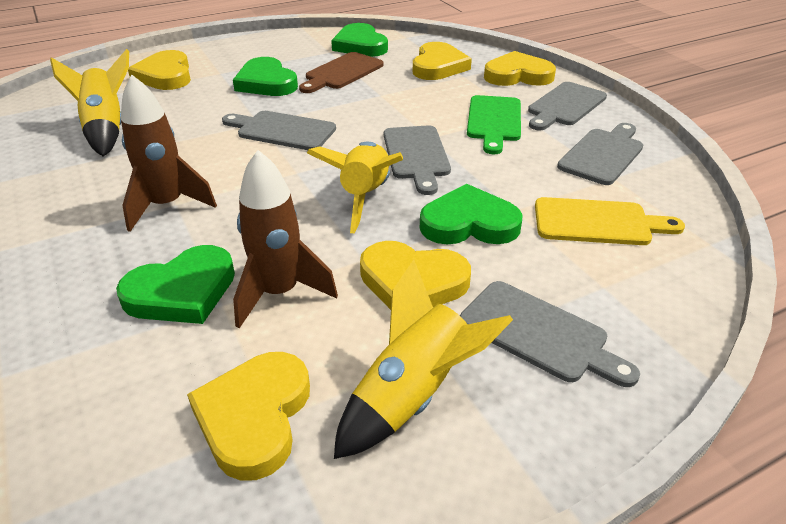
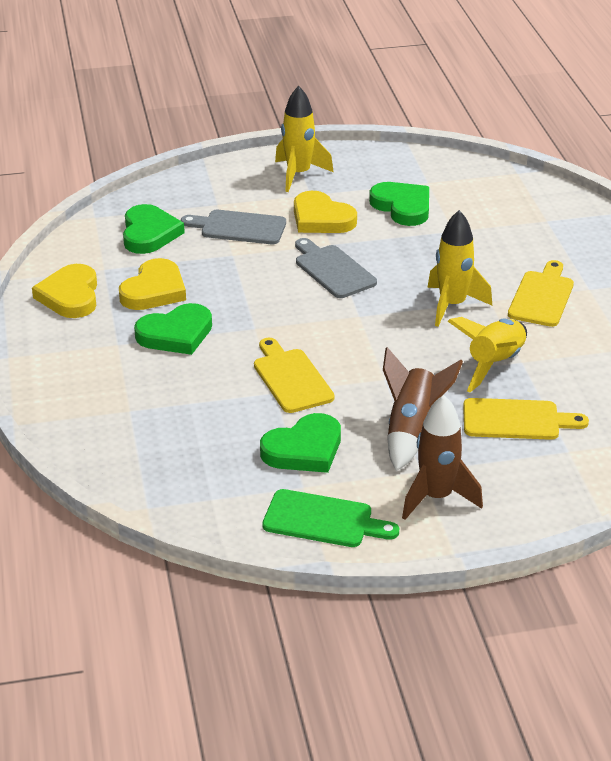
brown cutting board: 1 -> 0
grey cutting board: 5 -> 2
yellow cutting board: 1 -> 3
yellow heart: 5 -> 3

